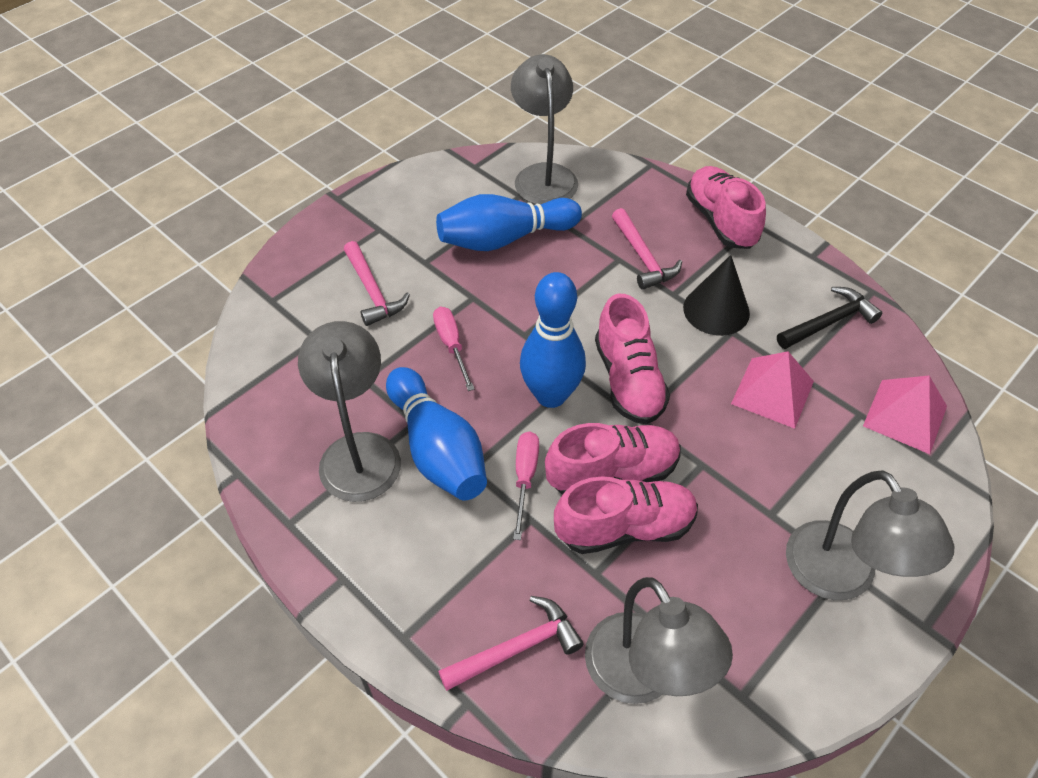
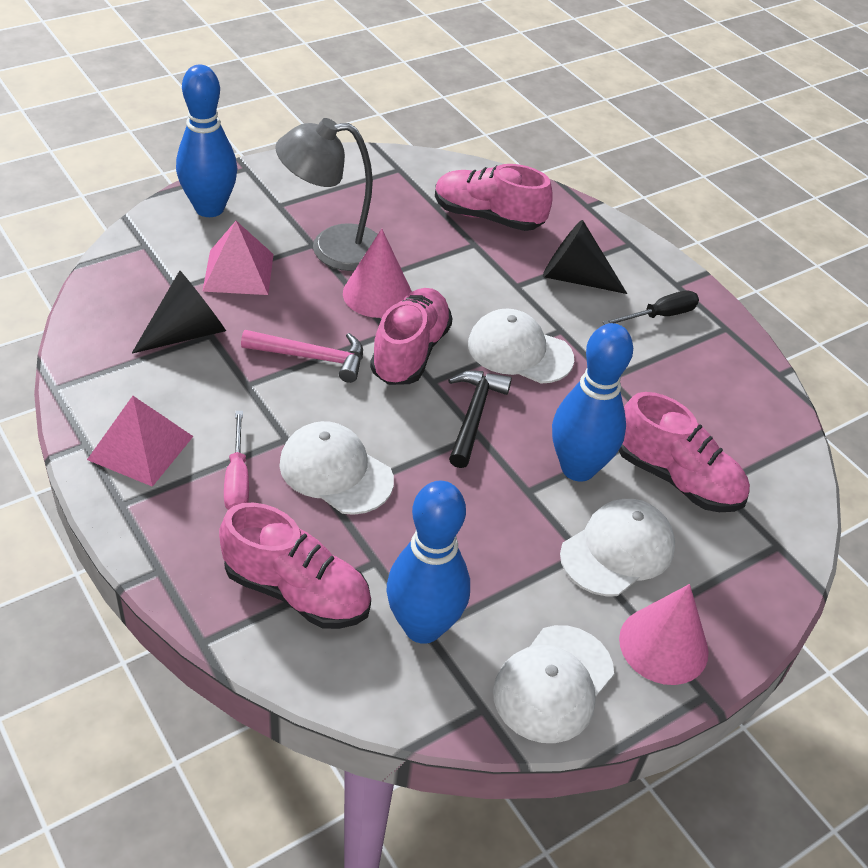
black cone: 1 -> 2
black screwdriver: 0 -> 1
grey lamp: 4 -> 1
pink cone: 0 -> 2
pink hammer: 3 -> 1
pink screwdriver: 2 -> 1
white cap: 0 -> 4

